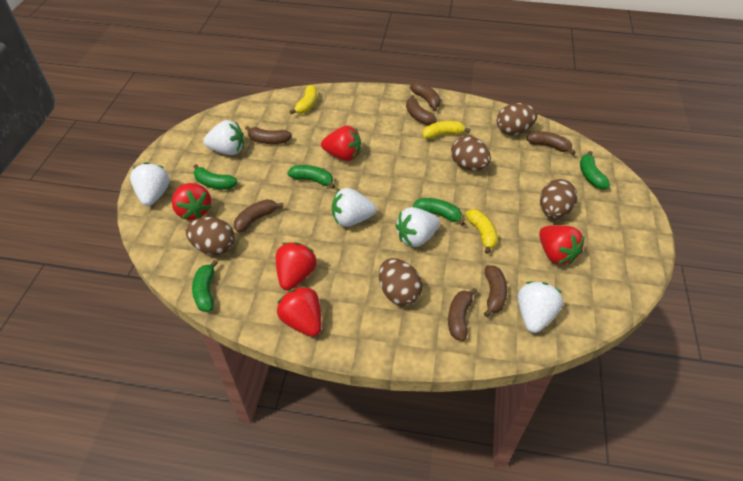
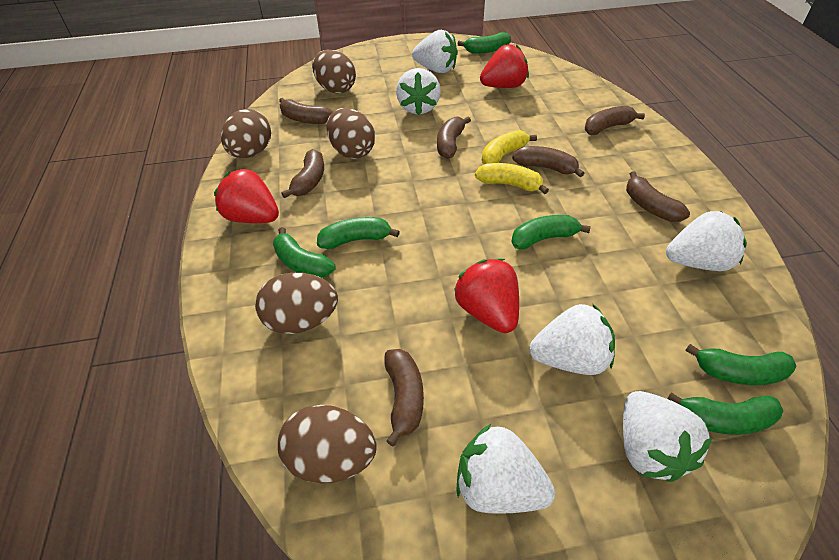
green banana: 5 -> 6
red strawberry: 5 -> 3
white strawberry: 5 -> 6
yellow banana: 3 -> 2

